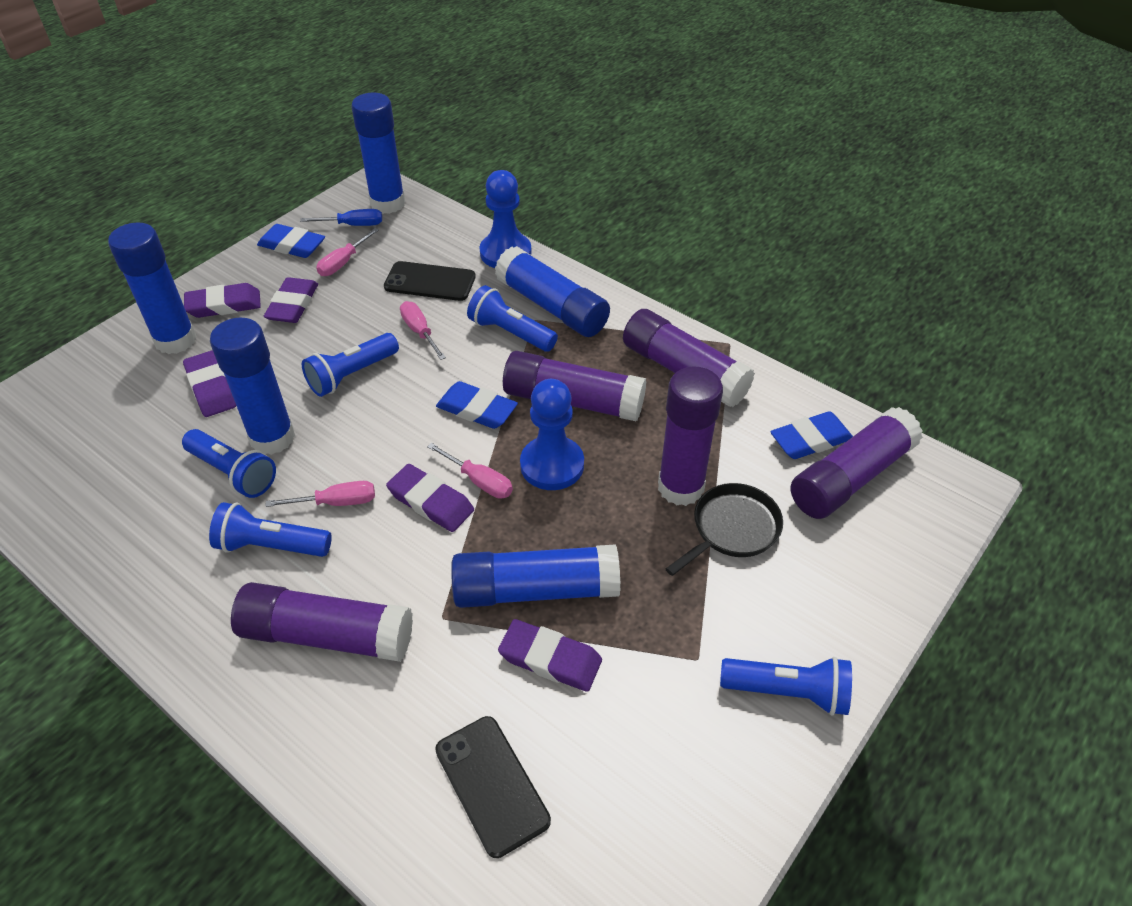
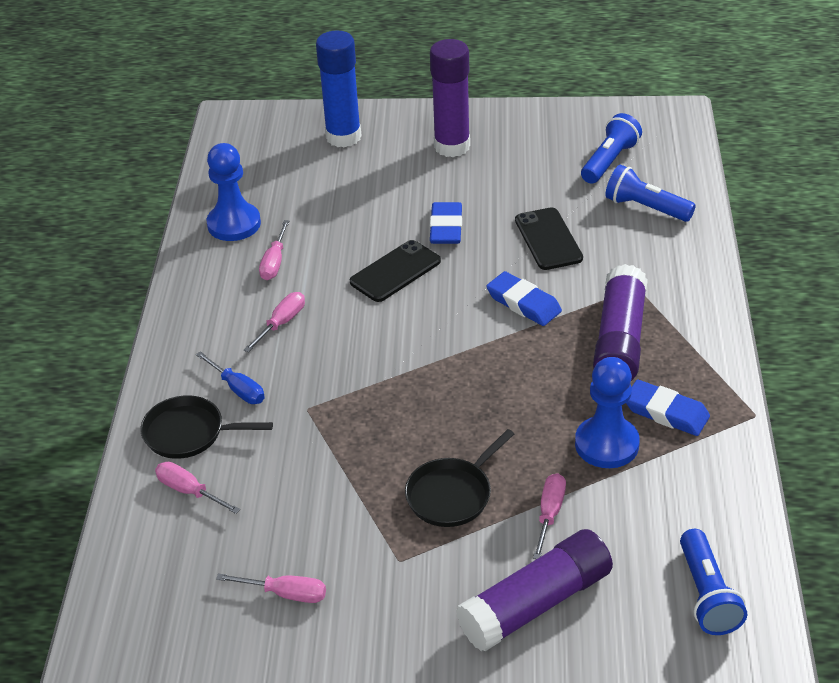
black pan: 1 -> 2
blue flashlight: 5 -> 3
blue glue stick: 5 -> 1
pink screwdriver: 4 -> 5
purple eraser: 5 -> 0
purple glue stick: 5 -> 3

